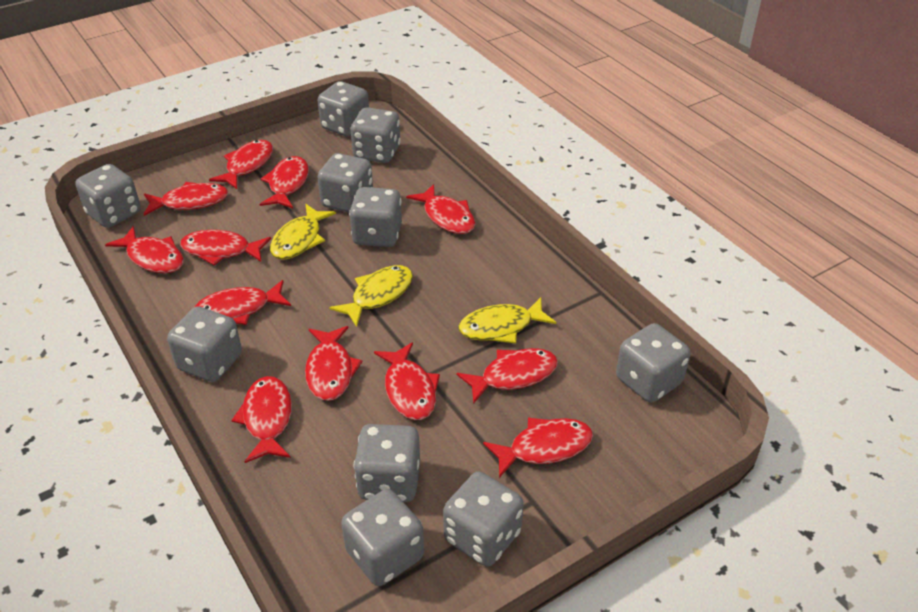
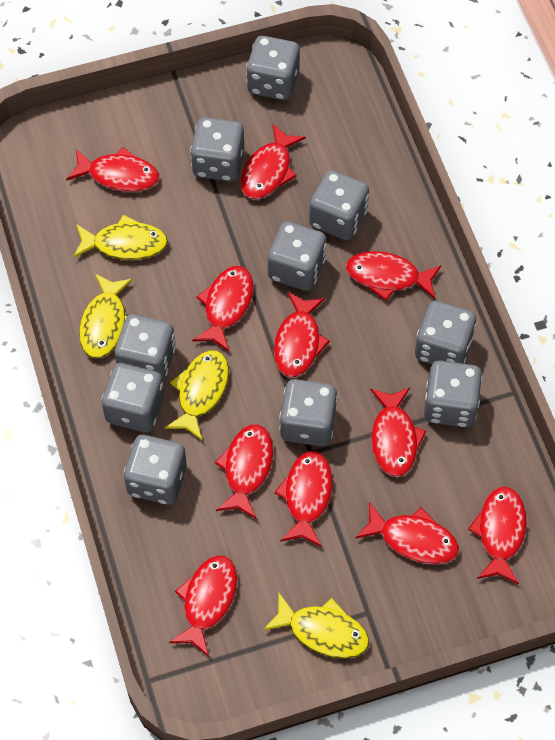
red fish: 12 -> 11
yellow fish: 3 -> 4

